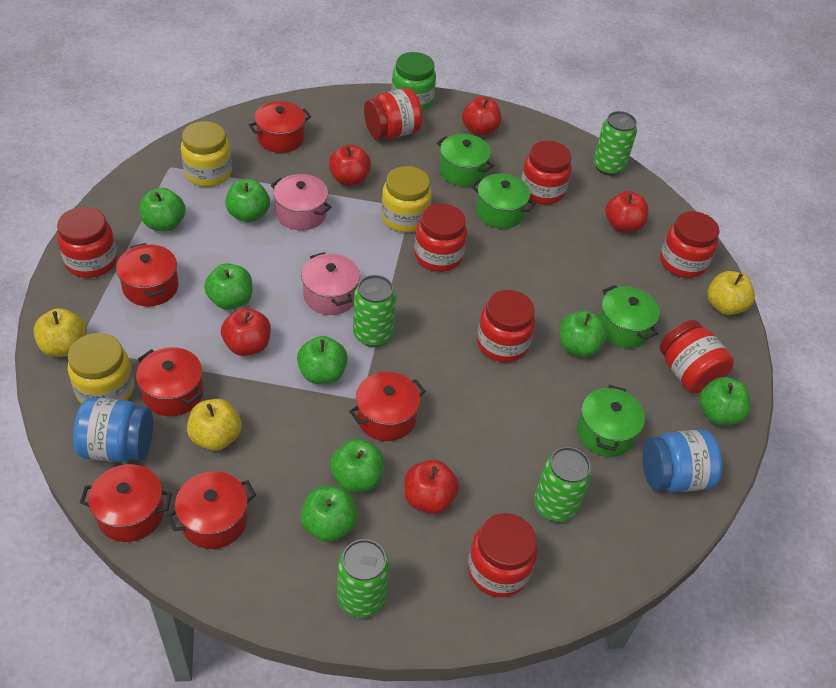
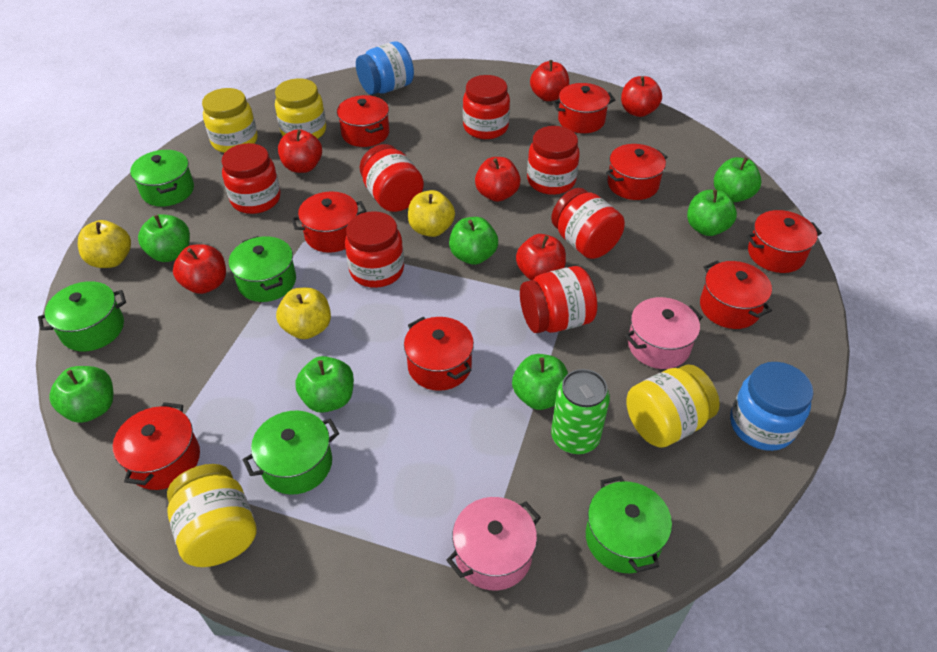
green apple: 8 -> 7
green can: 4 -> 1
green jar: 1 -> 0
green pot: 4 -> 5
red apple: 5 -> 6
red jar: 8 -> 7
red pot: 6 -> 8
yellow jar: 3 -> 4

